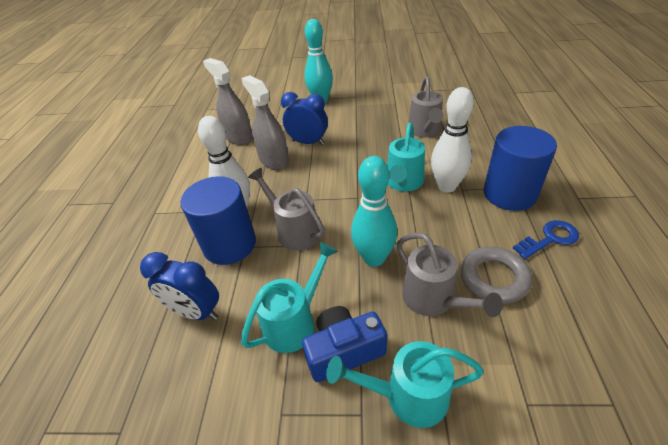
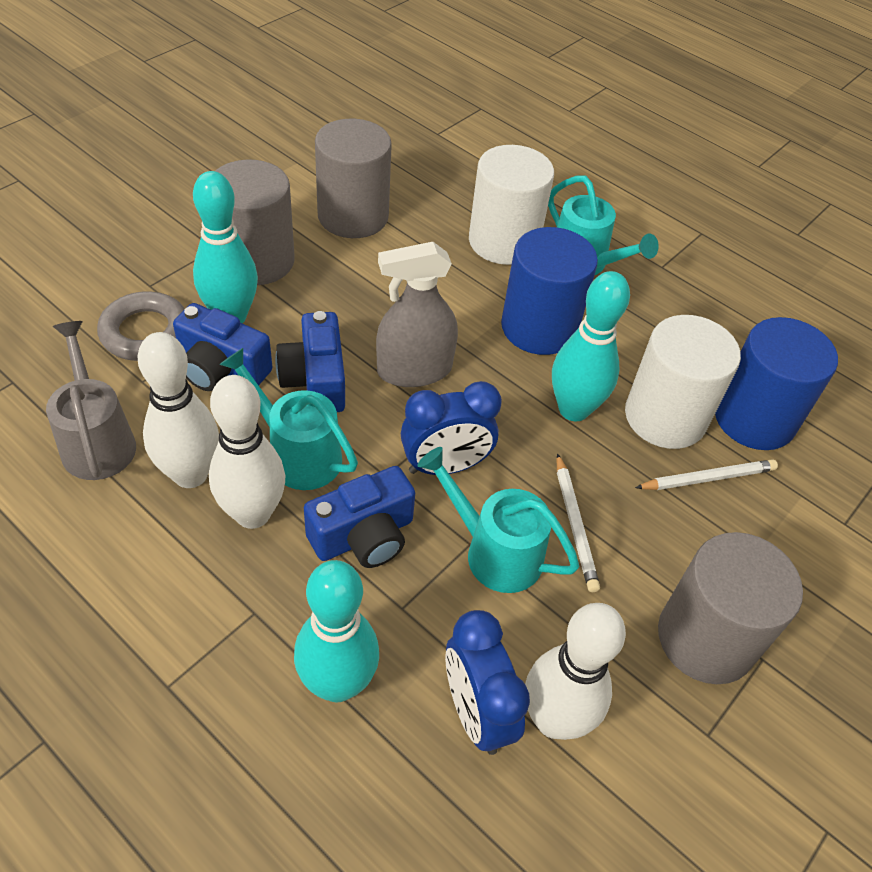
blue camera: 1 -> 3
blue key: 1 -> 0
grey cylinder: 0 -> 3
grey spray bottle: 2 -> 1
grey watering can: 3 -> 1
turquoise bowling pin: 2 -> 3
white bowling pin: 2 -> 3
white cylinder: 0 -> 2
white pencil: 0 -> 2

